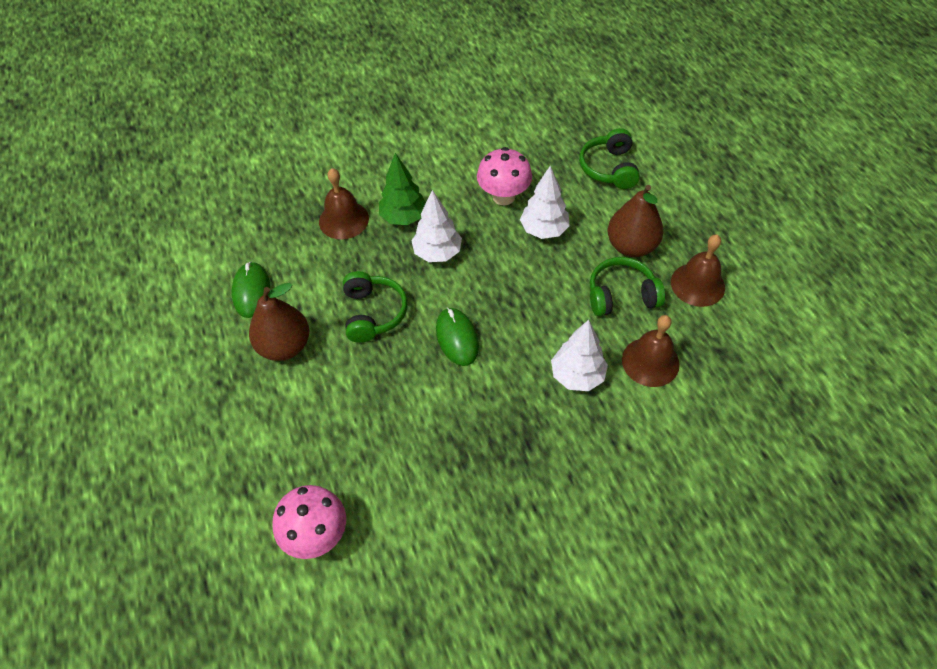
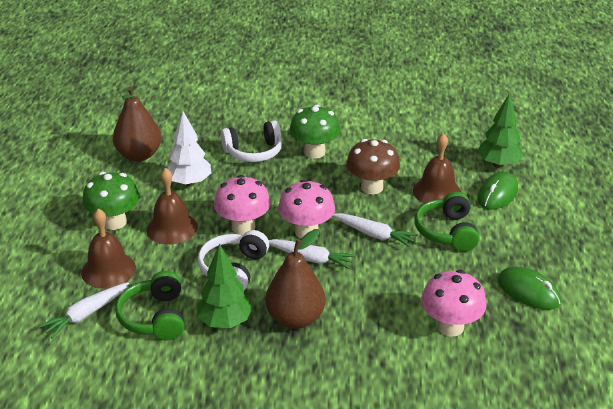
brown mushroom: 0 -> 1
green headphones: 3 -> 2
green mushroom: 0 -> 2
green tree: 1 -> 2
pink mushroom: 2 -> 3
white carrot: 0 -> 3
white headphones: 0 -> 2
white tree: 3 -> 1

